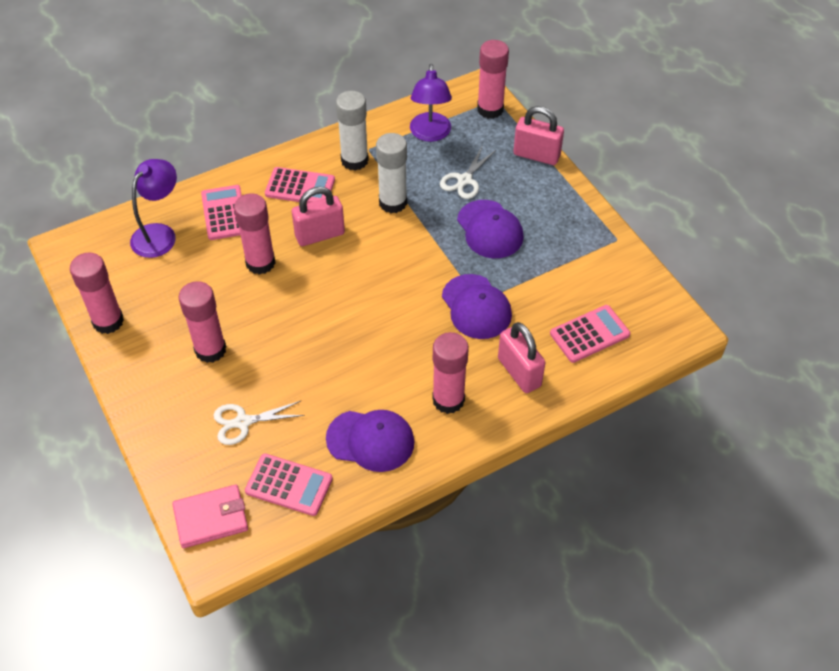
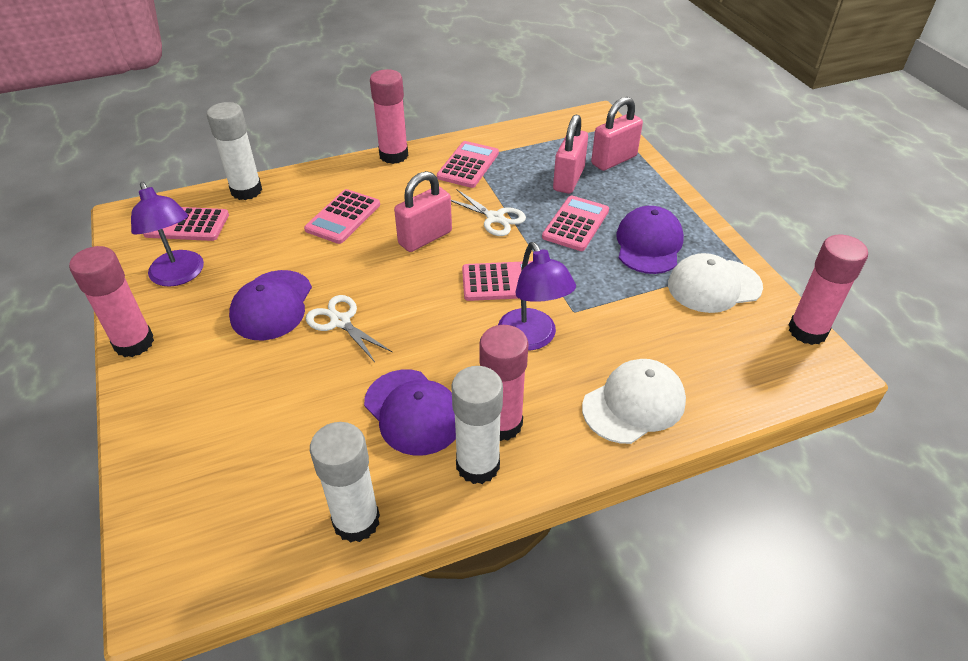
pink calculator: 4 -> 5
pink glue stick: 5 -> 4
pink wallet: 1 -> 0
white cap: 0 -> 2
white glue stick: 2 -> 3

